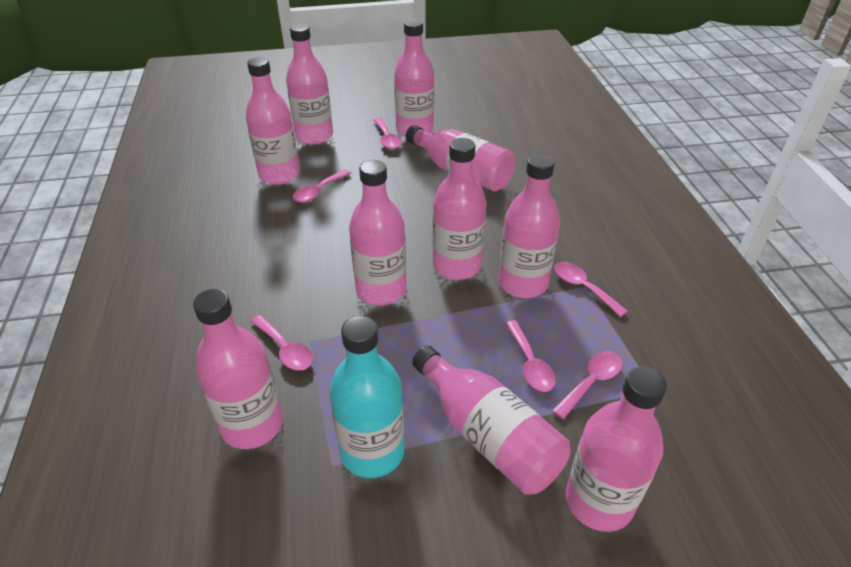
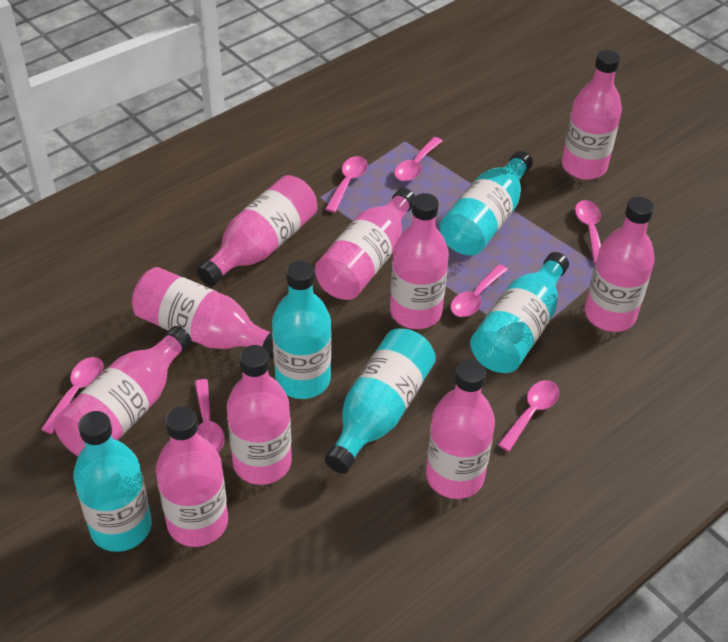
pink spoon: 6 -> 7
turquoise bottle: 1 -> 5

